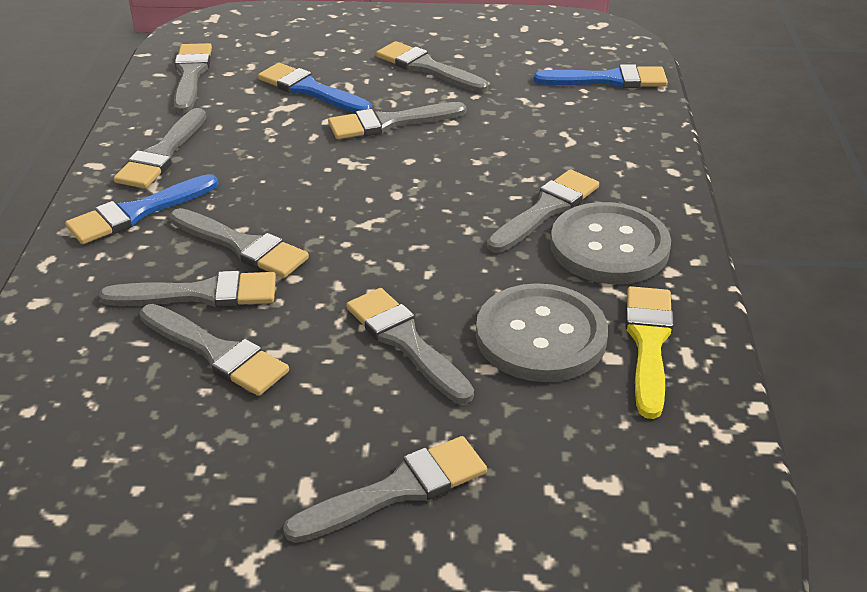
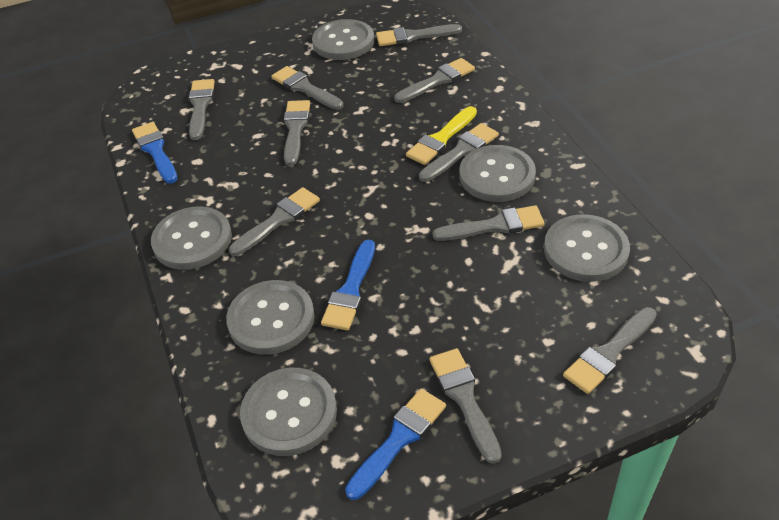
grey button: 2 -> 6

